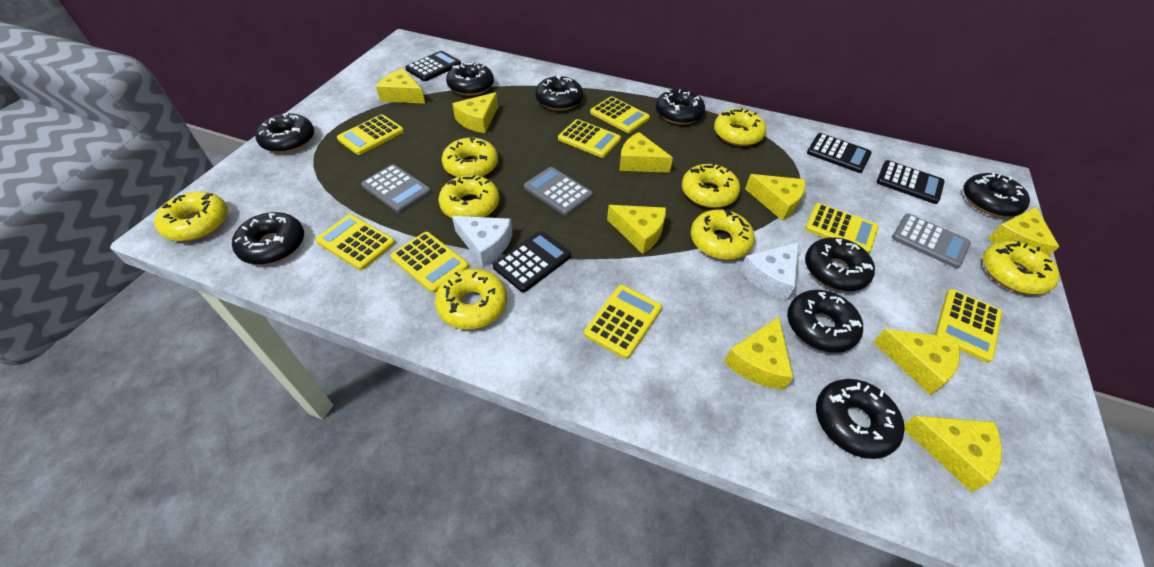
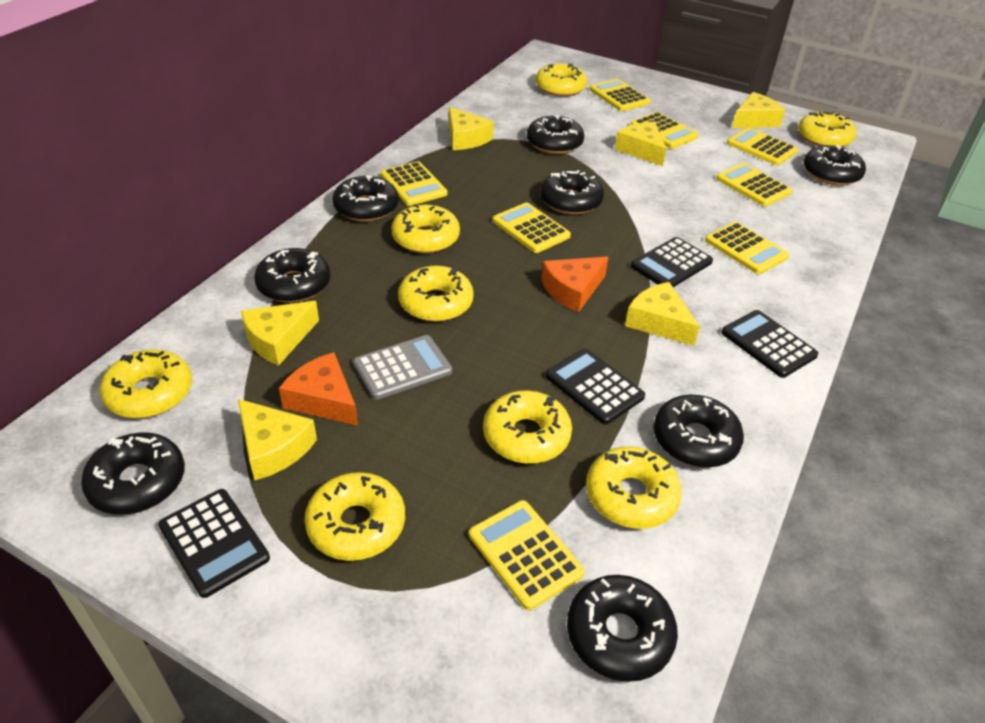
black donut: 9 -> 8
grey calculator: 3 -> 1
orange cheese: 0 -> 2
white cheese: 2 -> 0
yellow cheese: 9 -> 6

